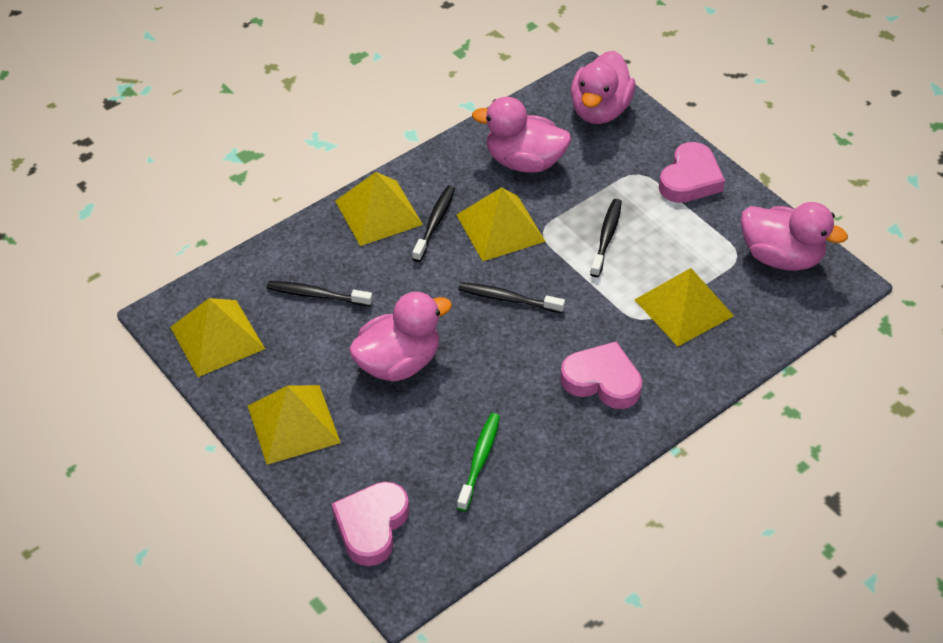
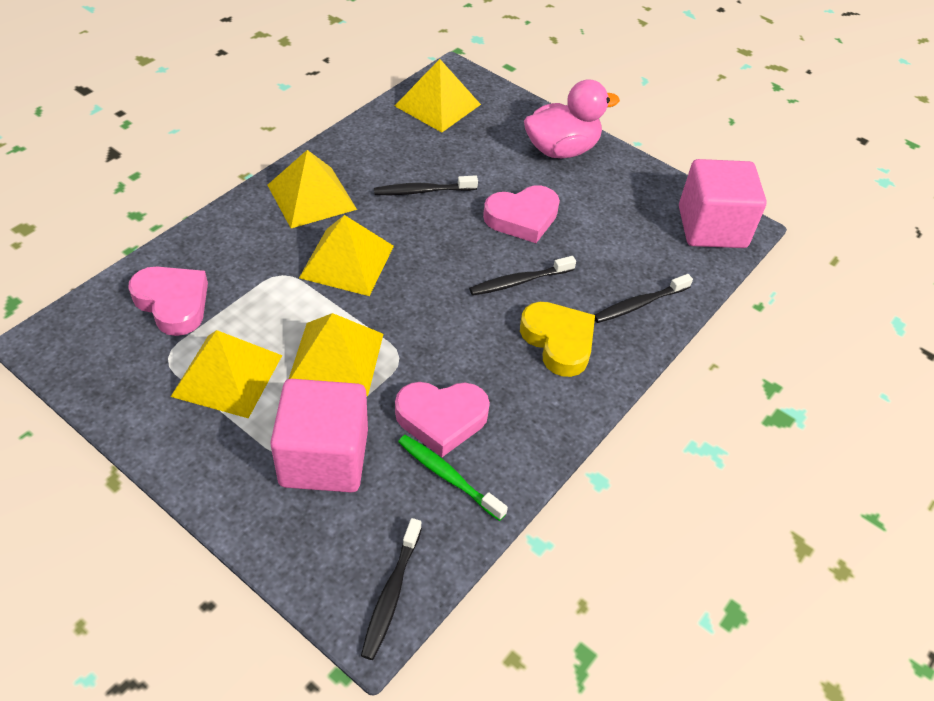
pink cube: 0 -> 2
pink duck: 4 -> 1
yellow heart: 0 -> 1

